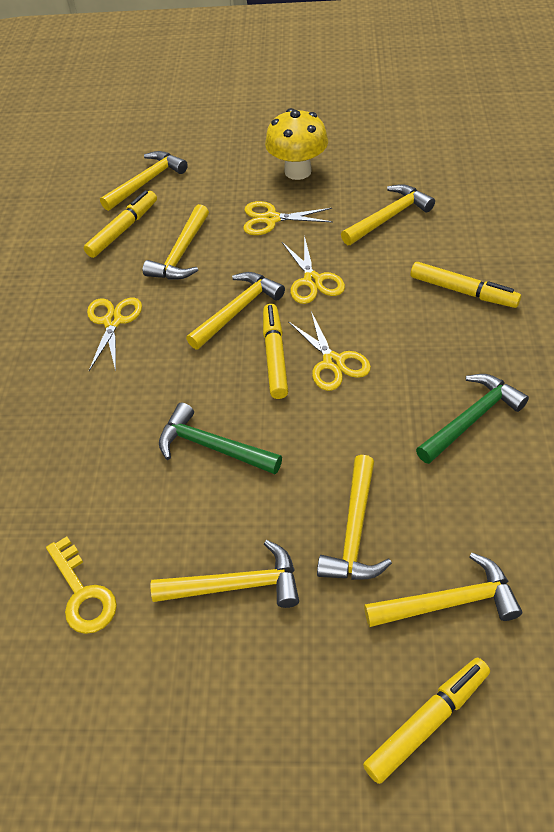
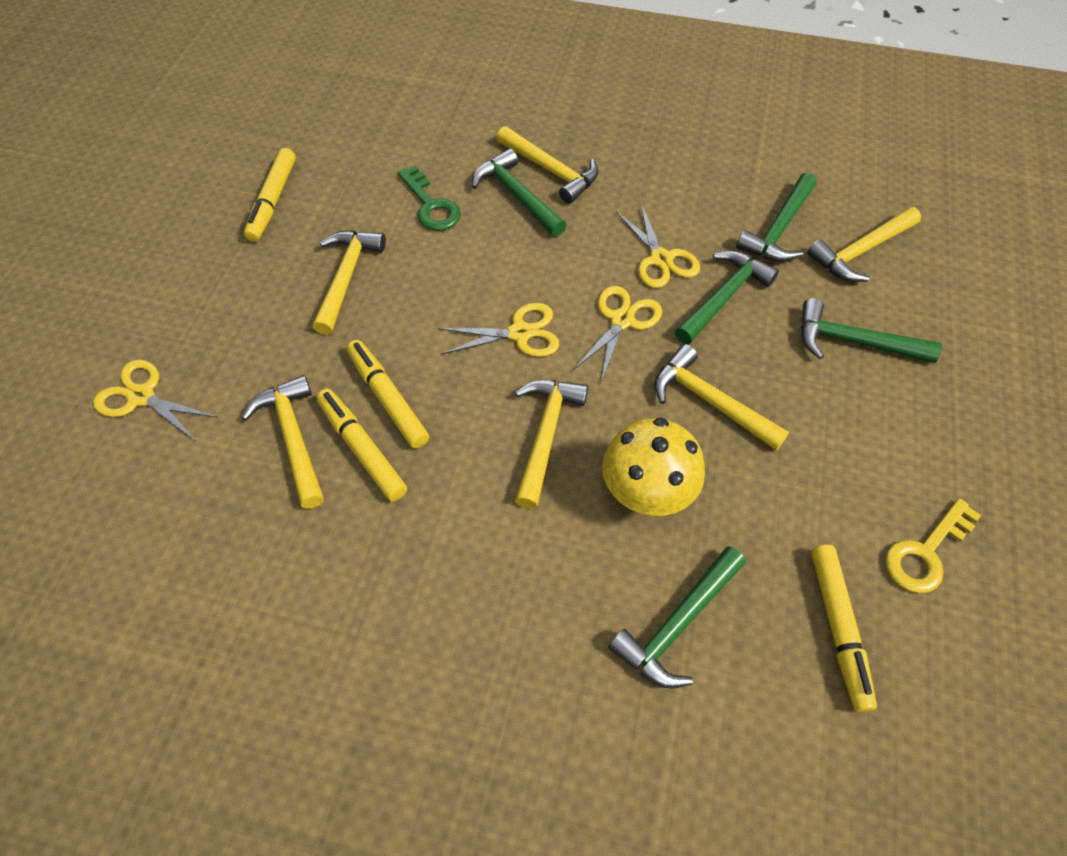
green hammer: 2 -> 5
green key: 0 -> 1
yellow hammer: 7 -> 6

